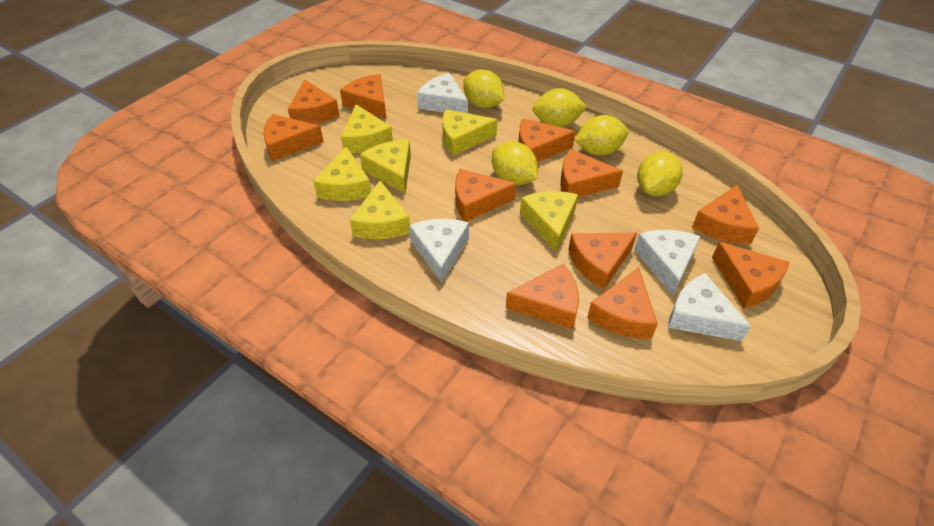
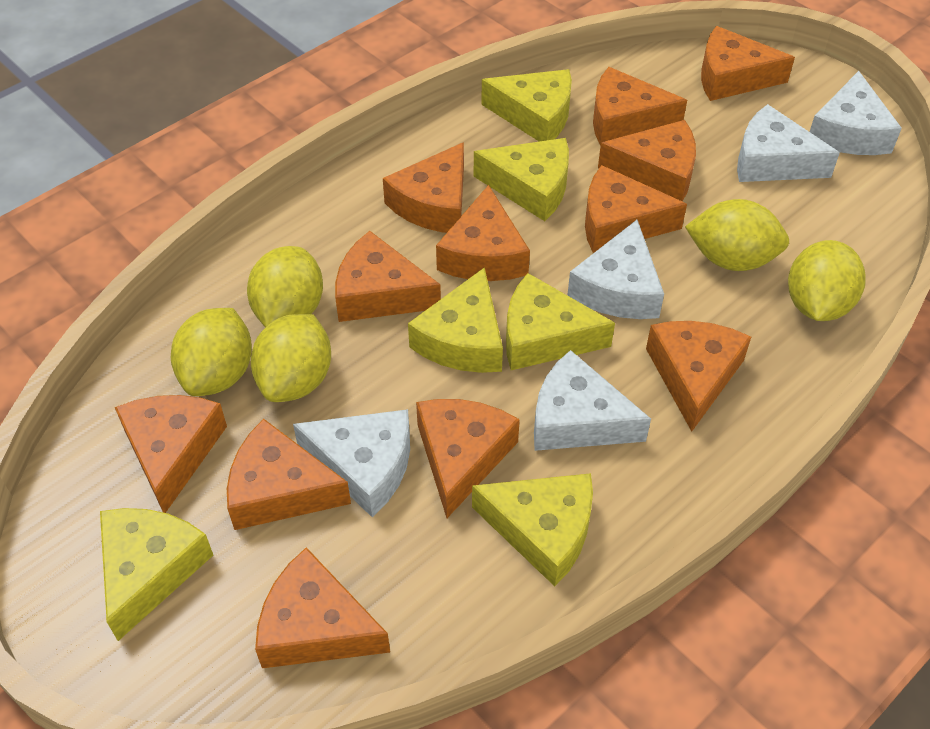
orange cheese: 11 -> 12
white cheese: 4 -> 5

